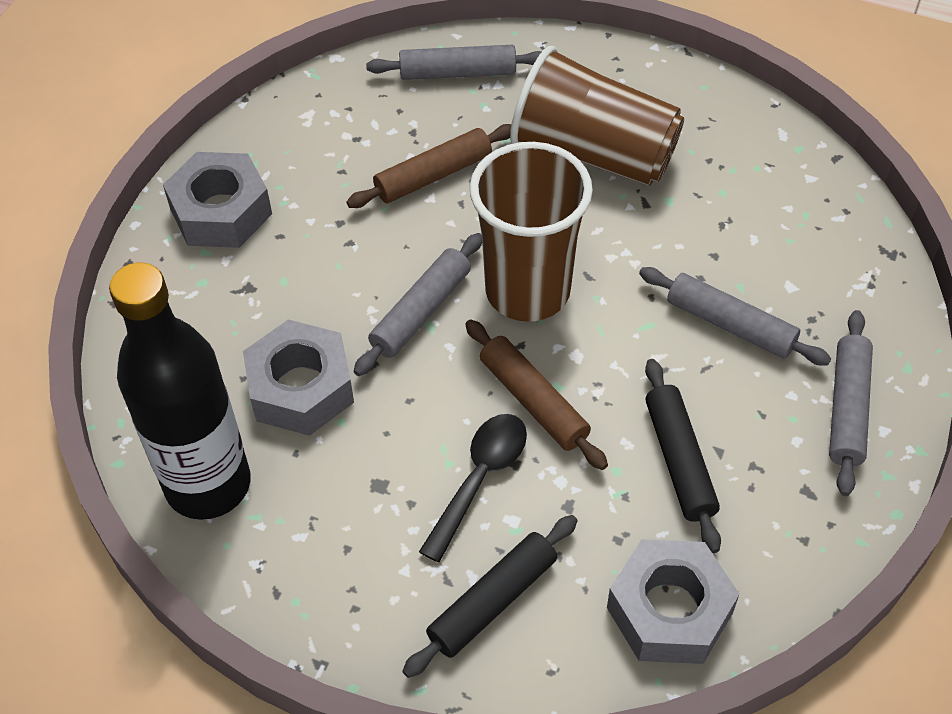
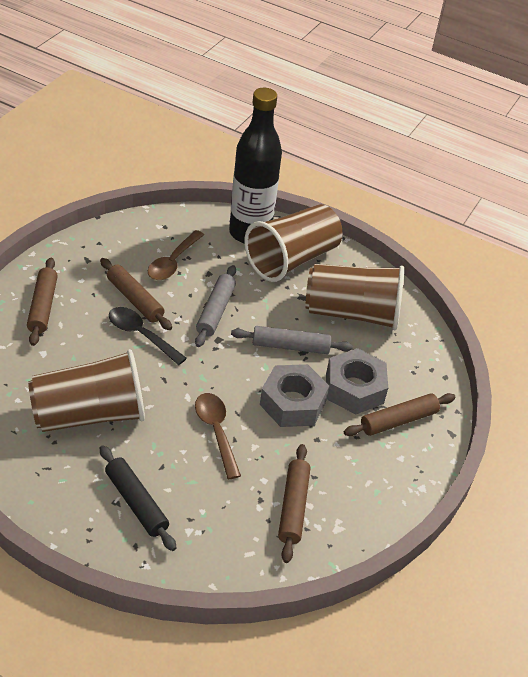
black rolling pin: 2 -> 1
brown cup: 2 -> 3
brown rolling pin: 2 -> 4
brown spoon: 0 -> 2
grey nut: 3 -> 2
grey rolling pin: 4 -> 2

